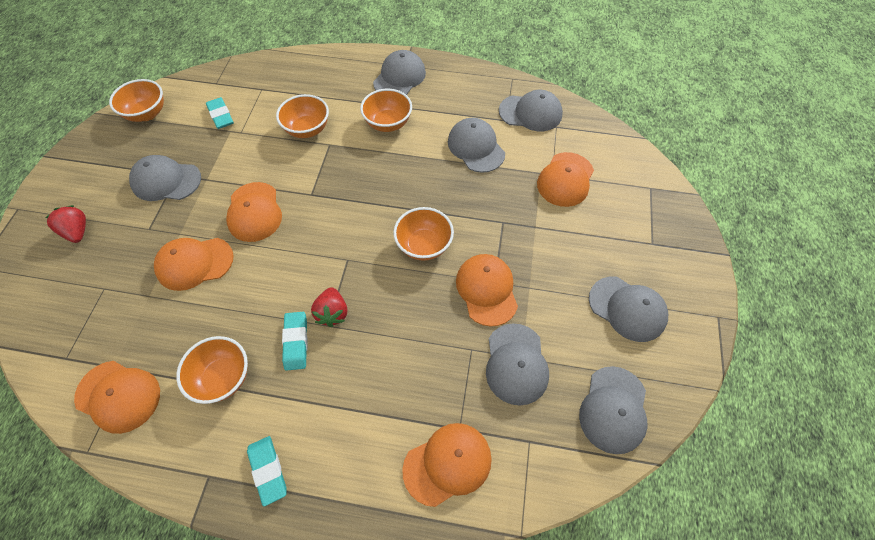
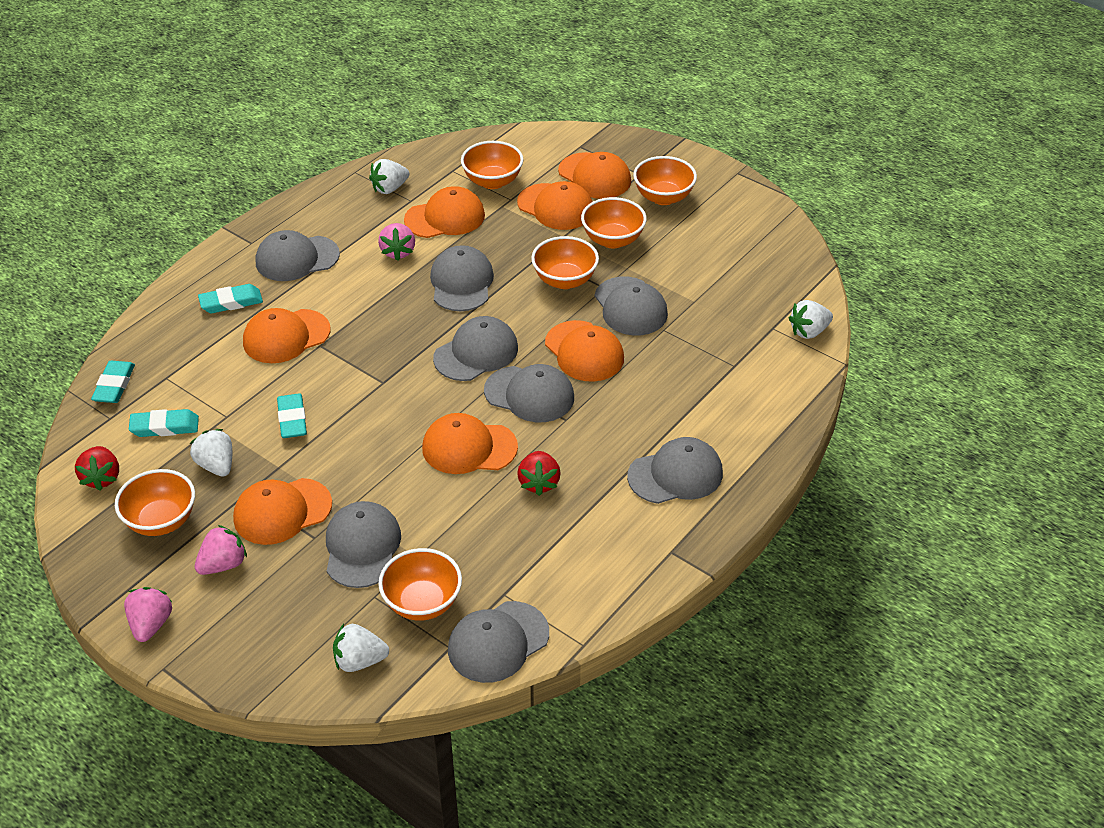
grey cap: 7 -> 8
orange bowl: 5 -> 6
orange cap: 6 -> 7
pink strawberry: 0 -> 3
turquoise eraser: 3 -> 4
white strawberry: 0 -> 4

